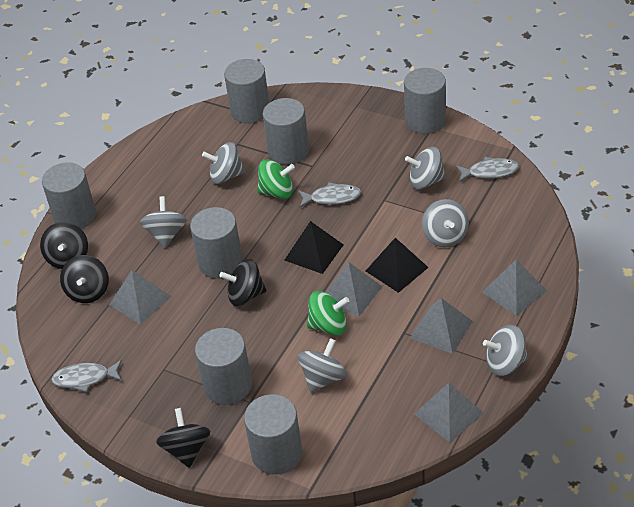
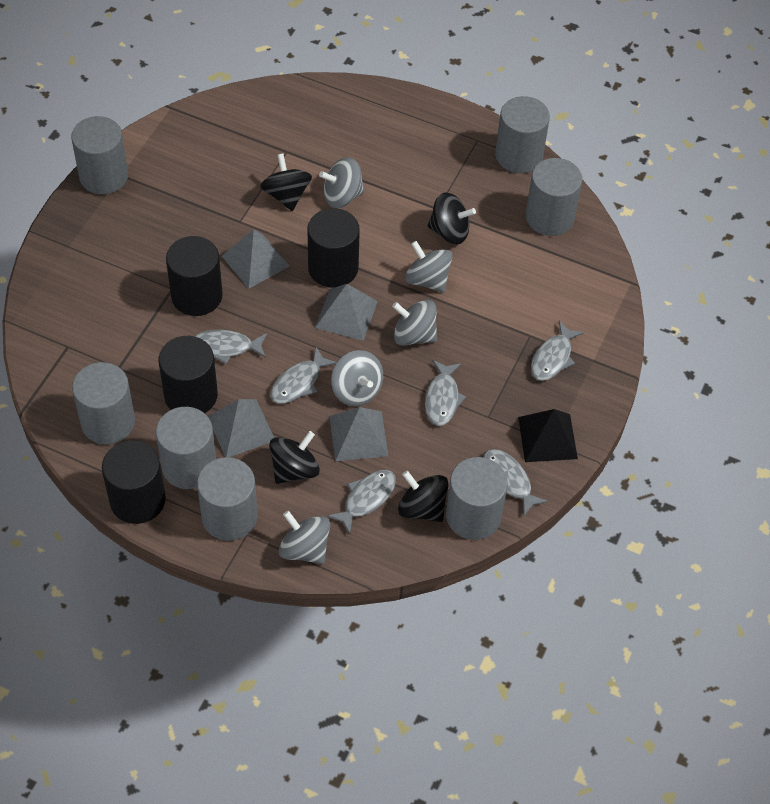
black cylinder: 0 -> 4
black pyramid: 2 -> 1
green spinning top: 2 -> 0
grey fish: 3 -> 6
grey pyramid: 5 -> 4
grey spinning top: 6 -> 5

